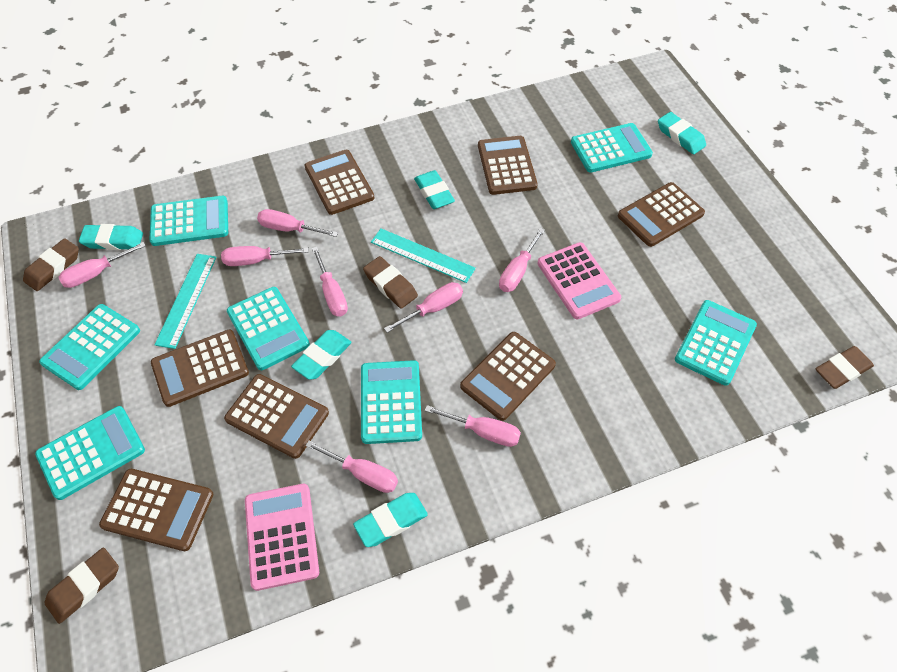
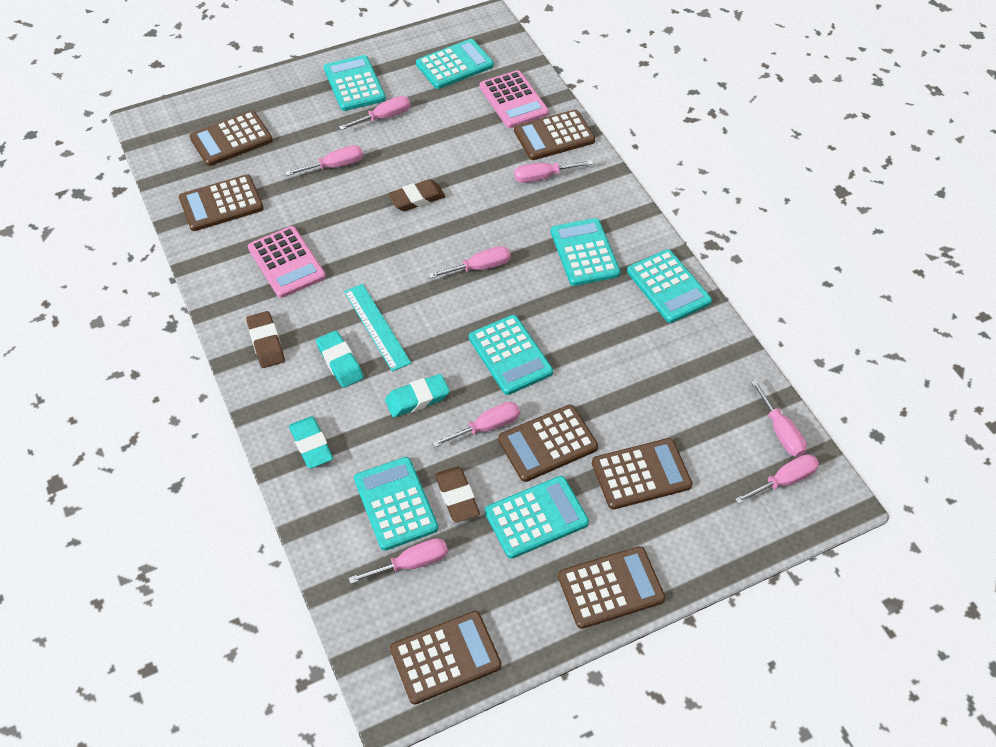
brown eraser: 4 -> 3
turquoise eraser: 5 -> 3
turquoise ruler: 2 -> 1

